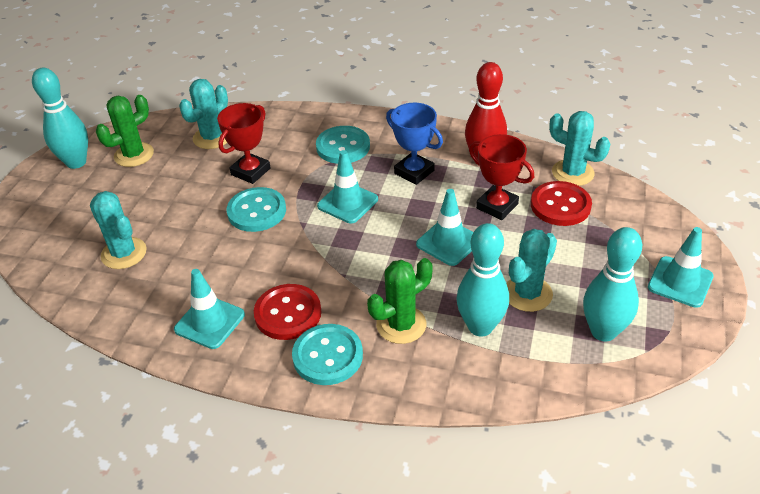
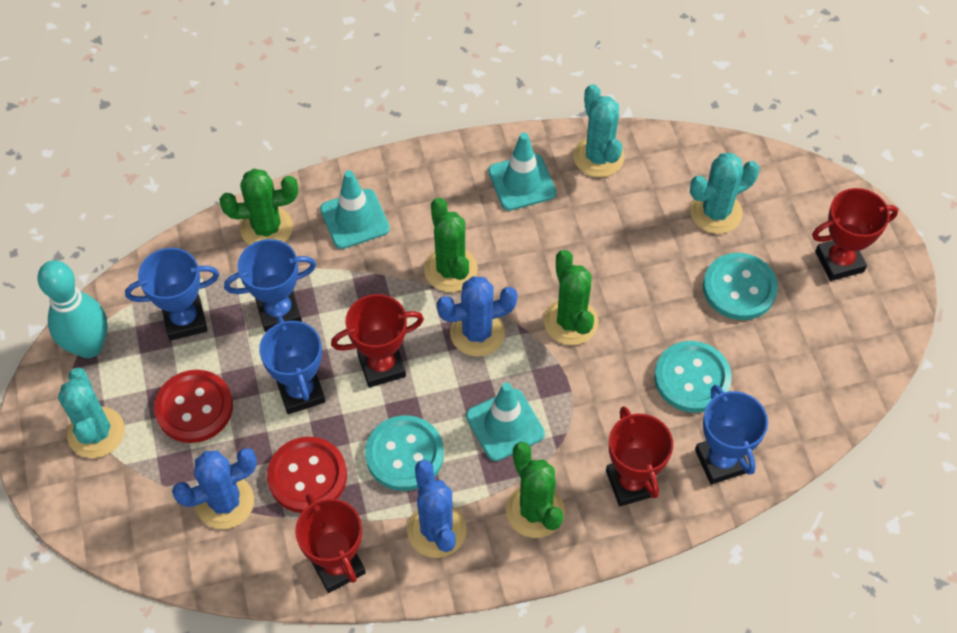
blue cactus: 0 -> 3
blue trophy: 1 -> 4
green cactus: 2 -> 4
red bowling pin: 1 -> 0
red trophy: 2 -> 4
turquoise bowling pin: 3 -> 1
turquoise cactus: 4 -> 3
turquoise traffic cone: 4 -> 3

